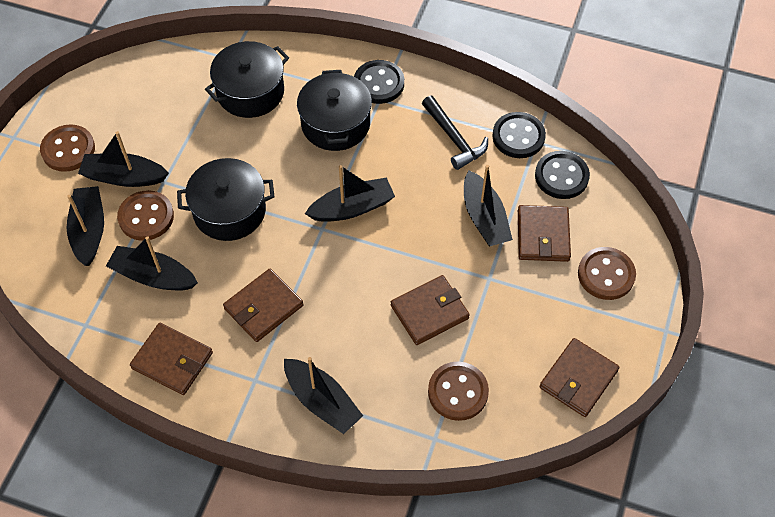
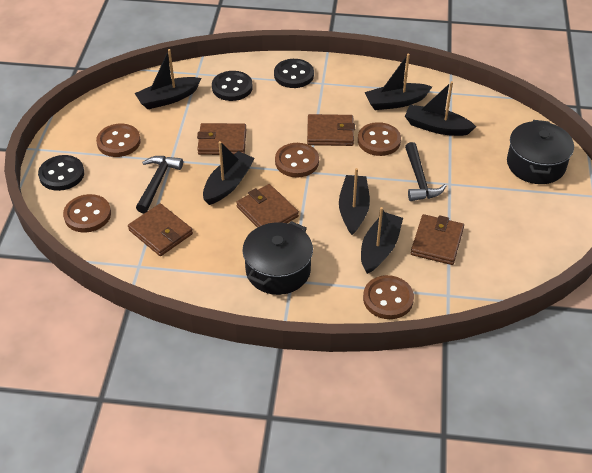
black hammer: 1 -> 2
black pot: 3 -> 2
brown button: 4 -> 5

